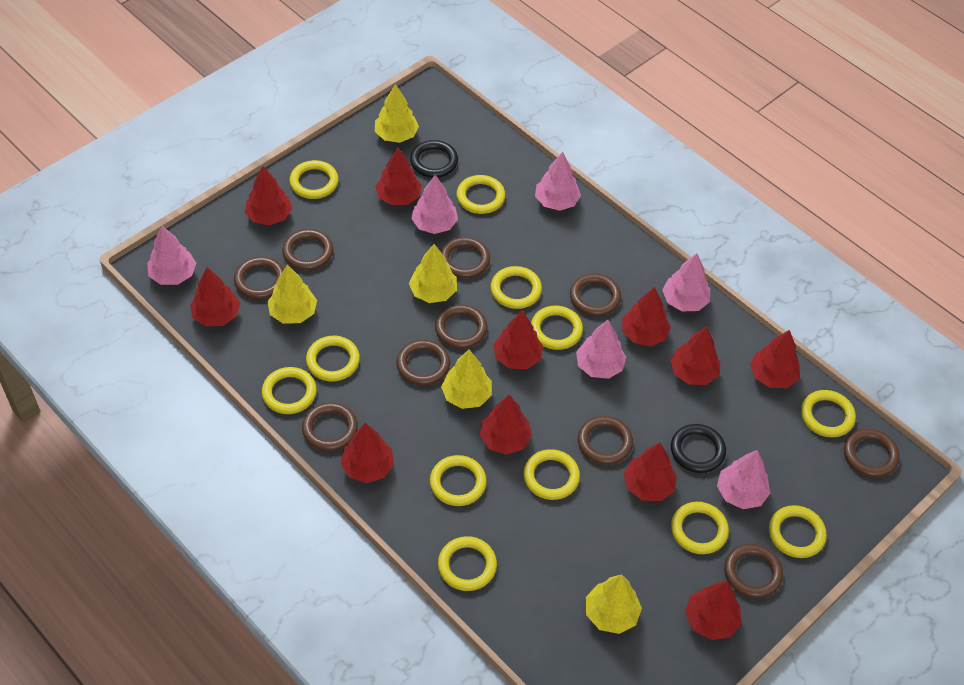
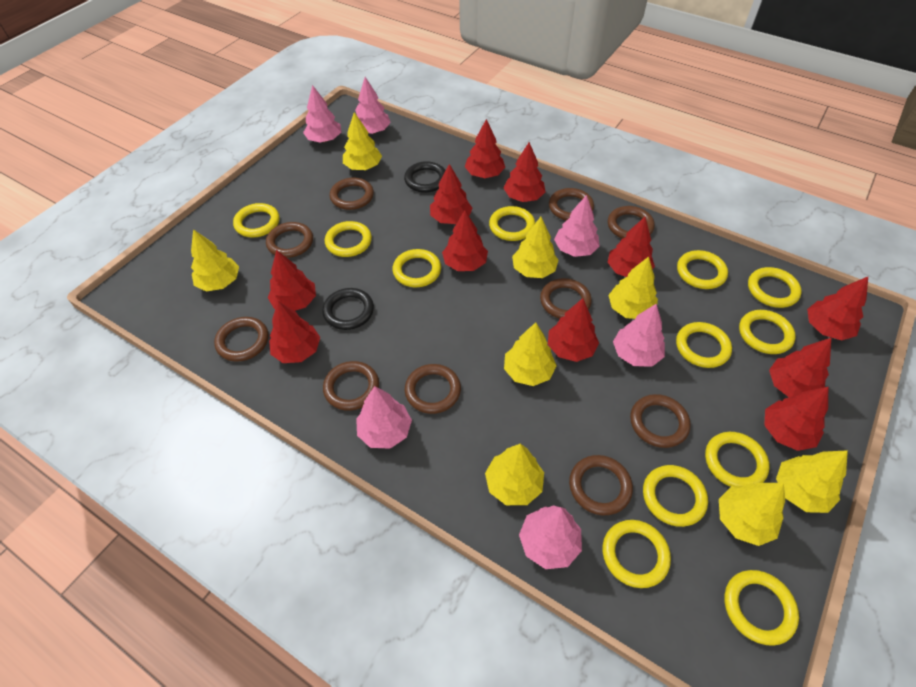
yellow tree: 5 -> 8

